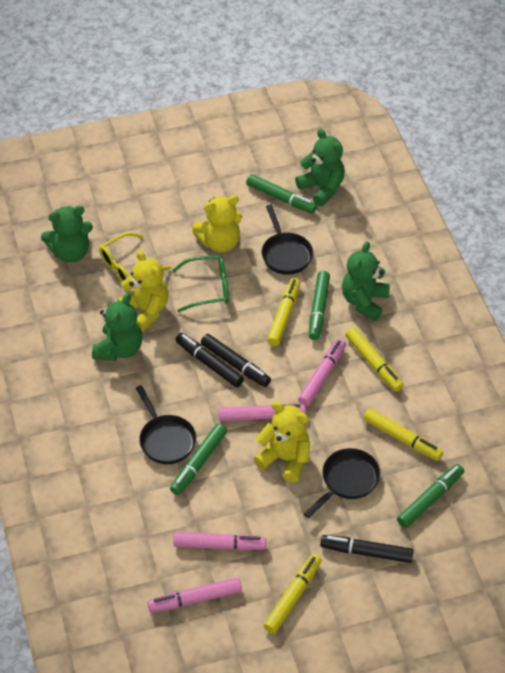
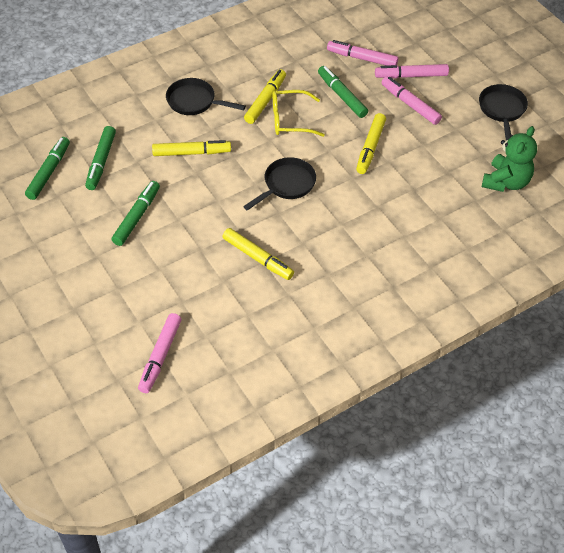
black marker: 3 -> 0
green glasses: 1 -> 0
green teddy bear: 4 -> 1
yellow teddy bear: 3 -> 0

